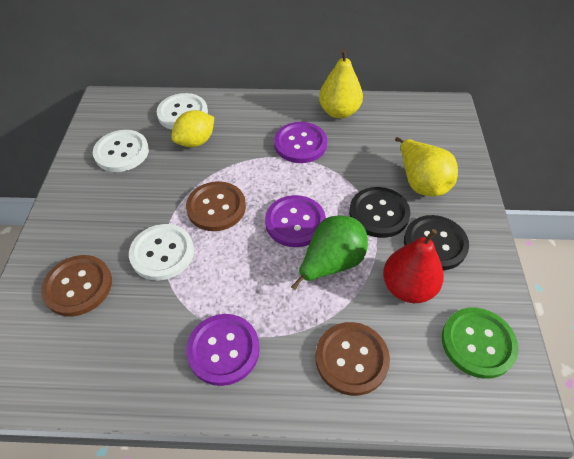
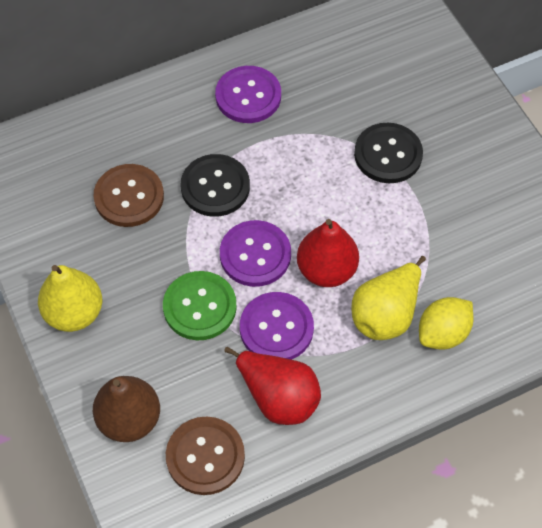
brown button: 3 -> 2
brown pear: 0 -> 1
green pear: 1 -> 0
red pear: 1 -> 2
white button: 3 -> 0

